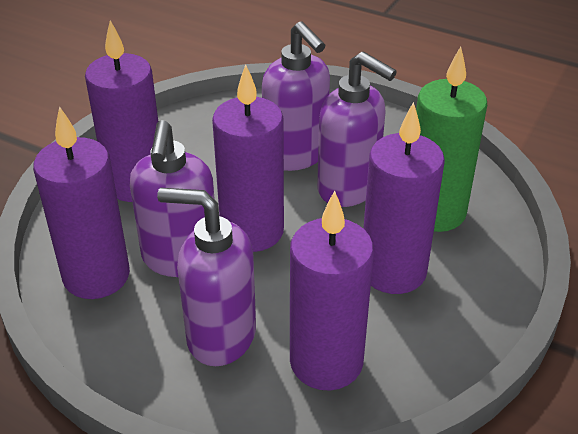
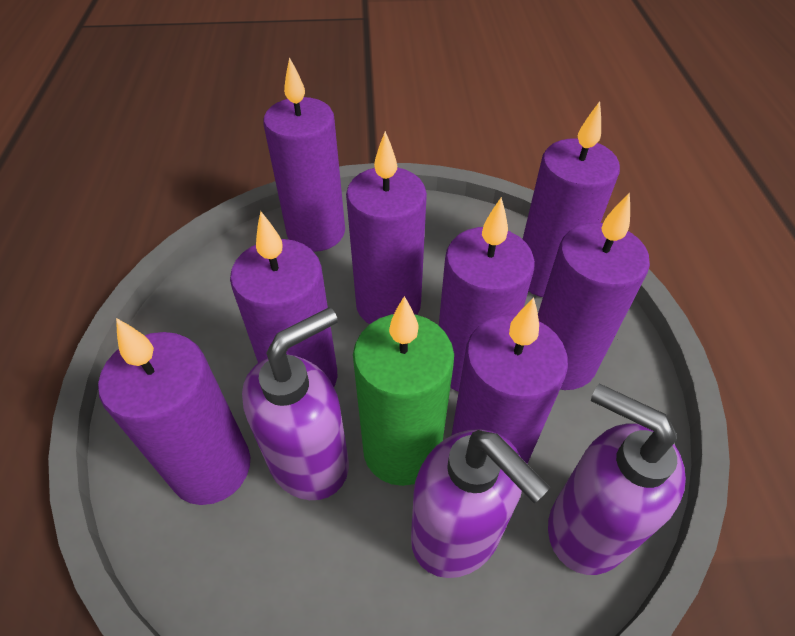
purple candle: 5 -> 8
purple soap dispenser: 4 -> 3

